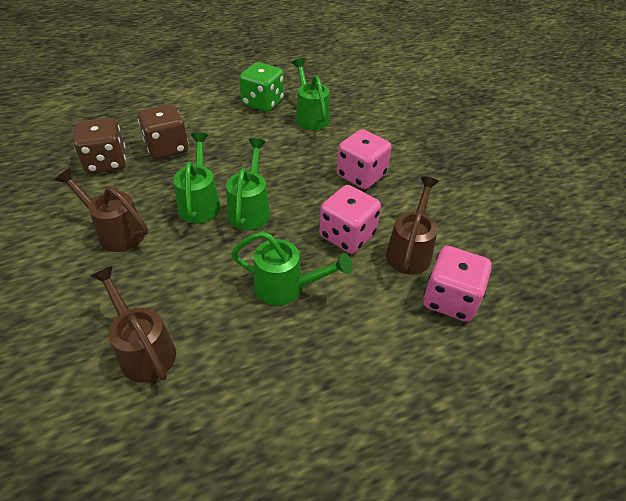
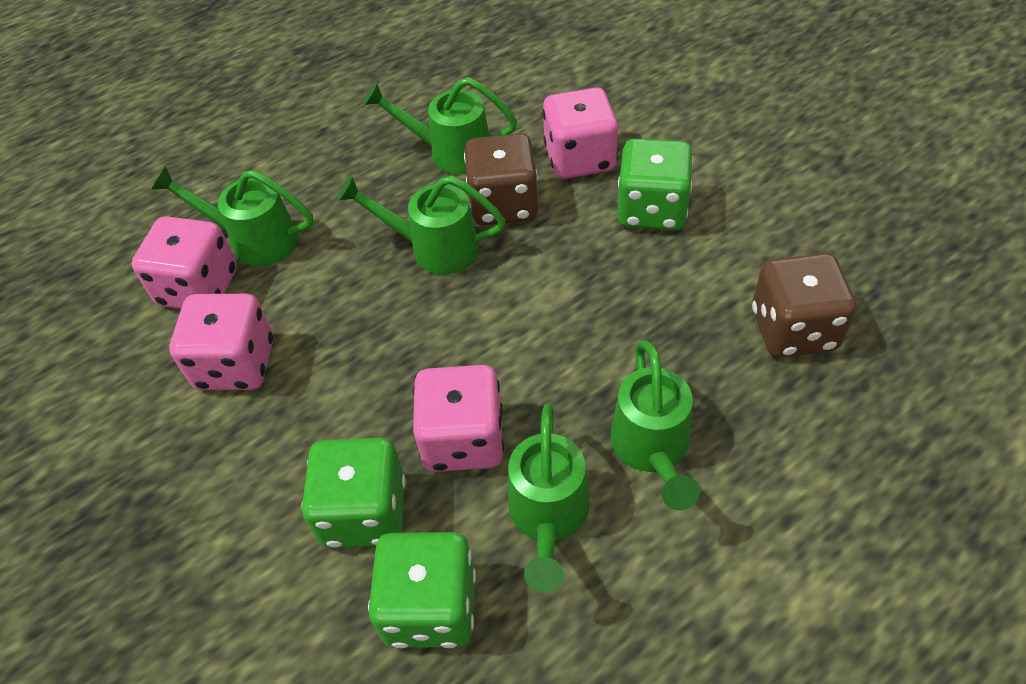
brown watering can: 3 -> 0
green dice: 1 -> 3
green watering can: 4 -> 5
pink dice: 3 -> 4

